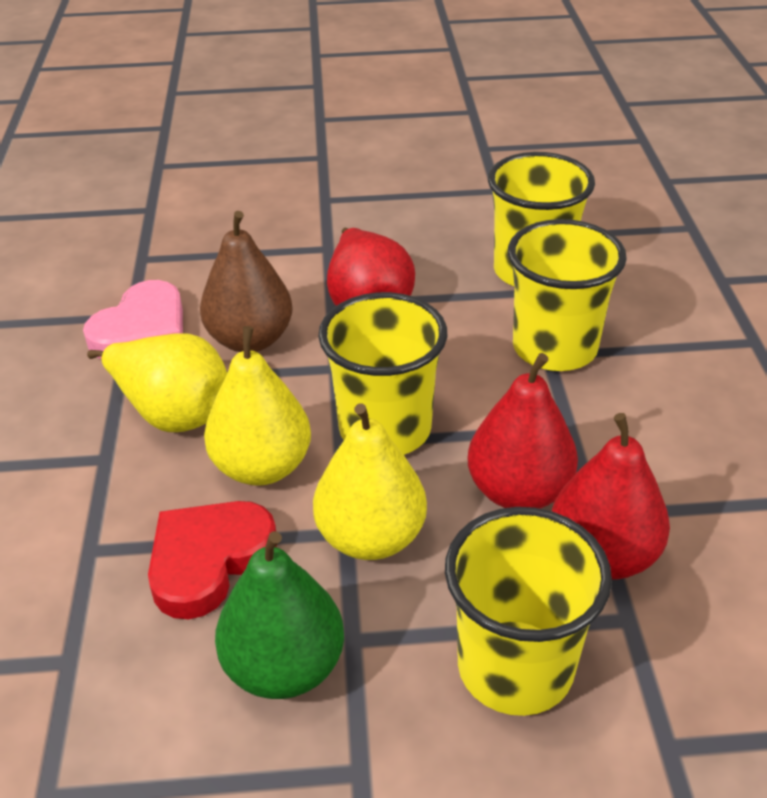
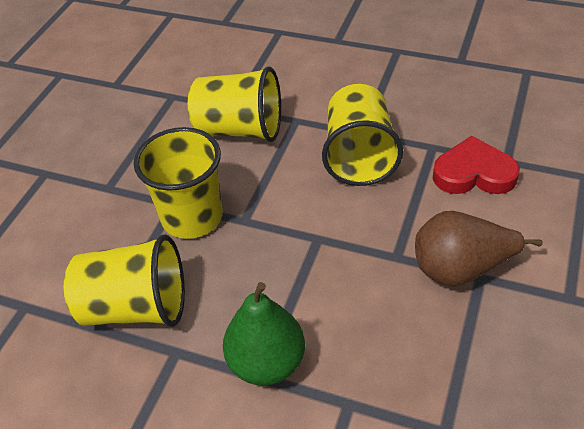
pink heart: 1 -> 0
red pear: 3 -> 0
yellow pear: 3 -> 0

